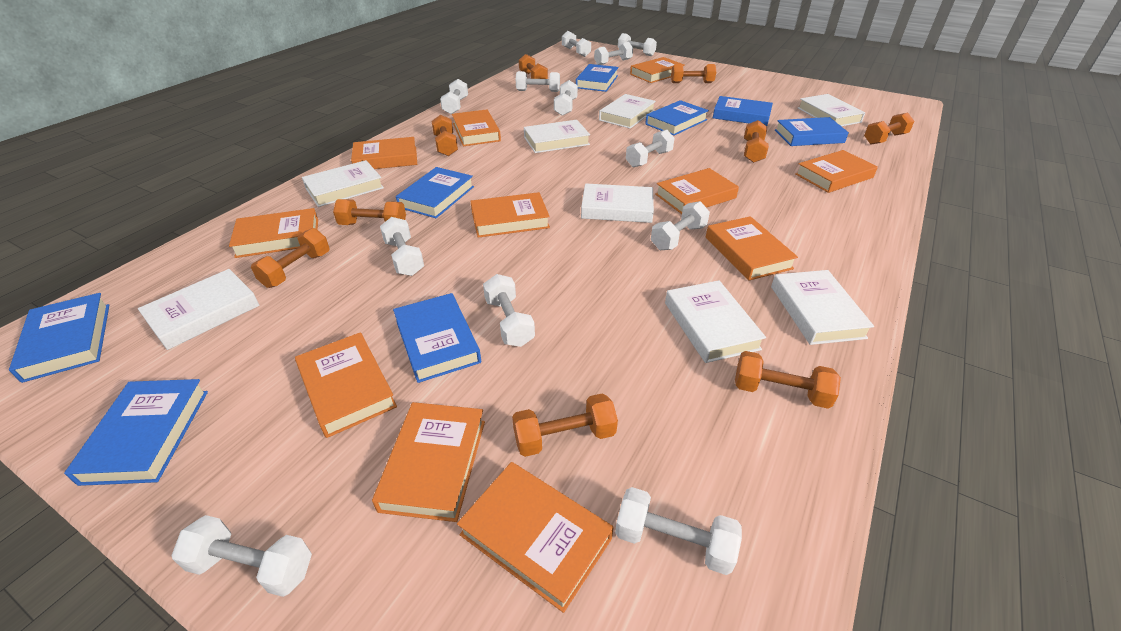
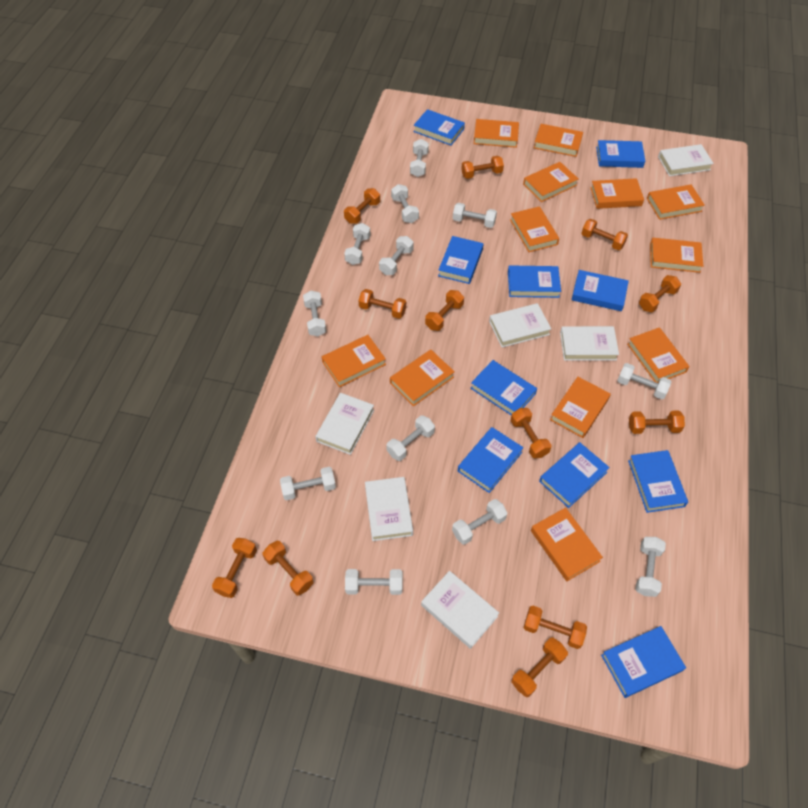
blue book: 8 -> 10
orange book: 11 -> 12
orange dumbbell: 9 -> 12
white book: 8 -> 6

